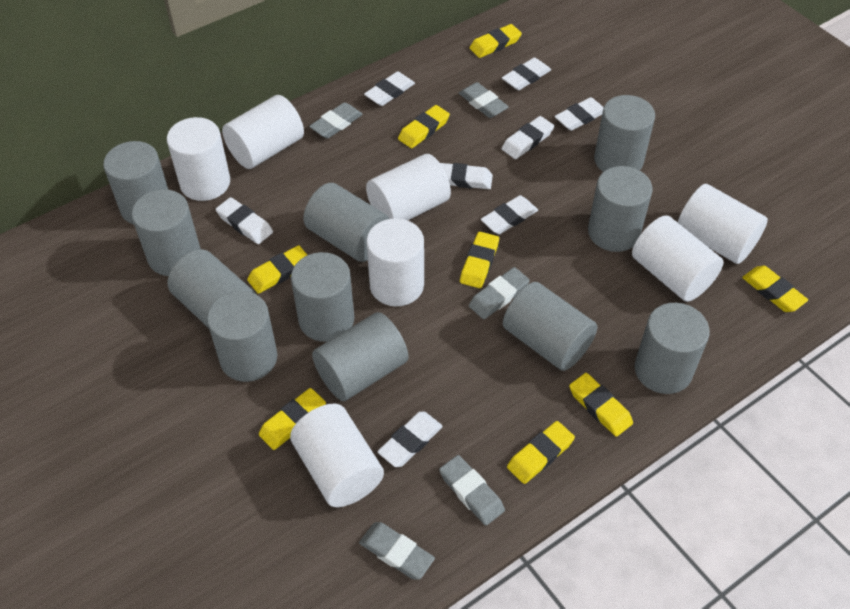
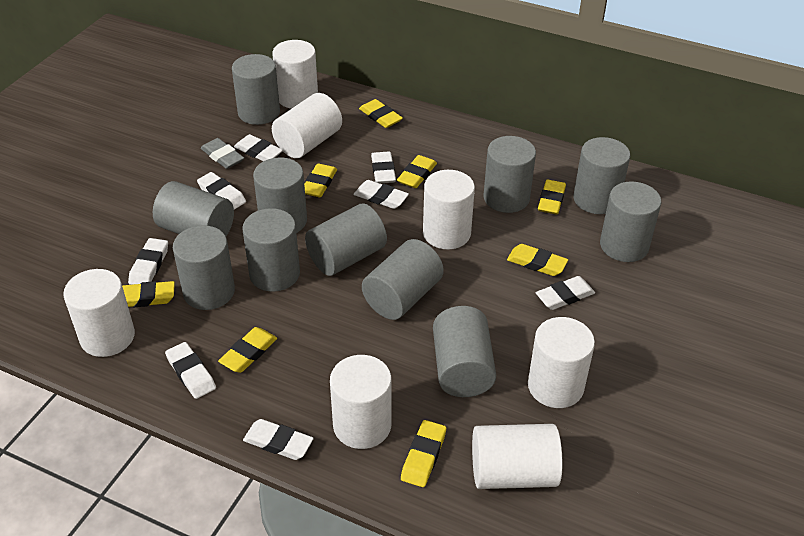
grey eraser: 5 -> 1

